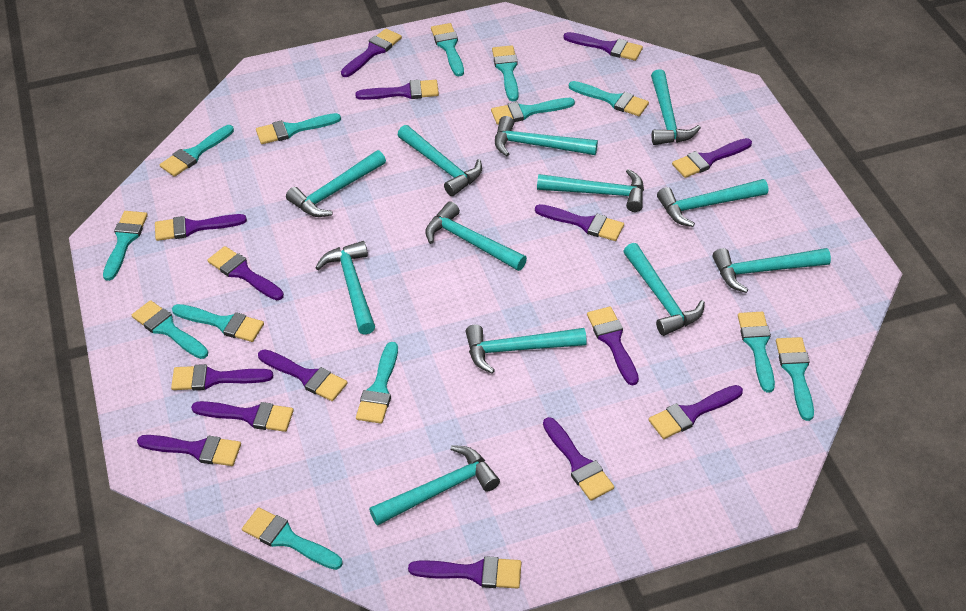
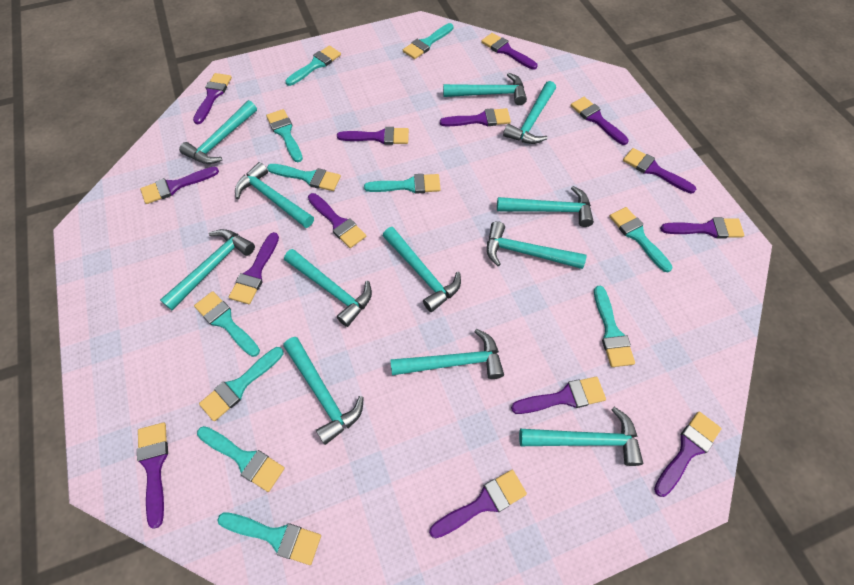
purple brush: 15 -> 14
turquoise brush: 13 -> 11

